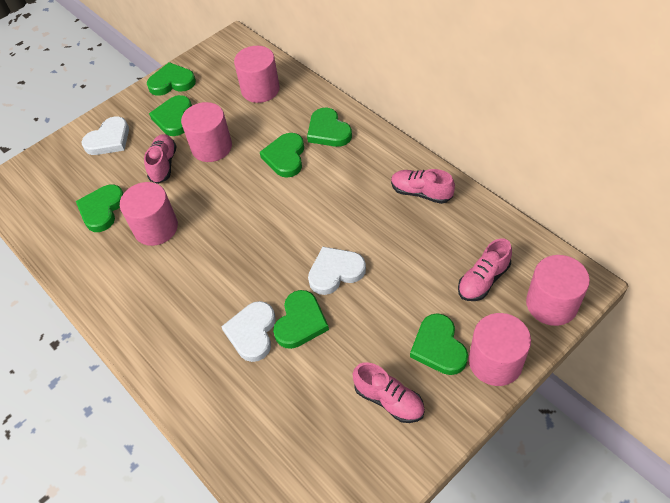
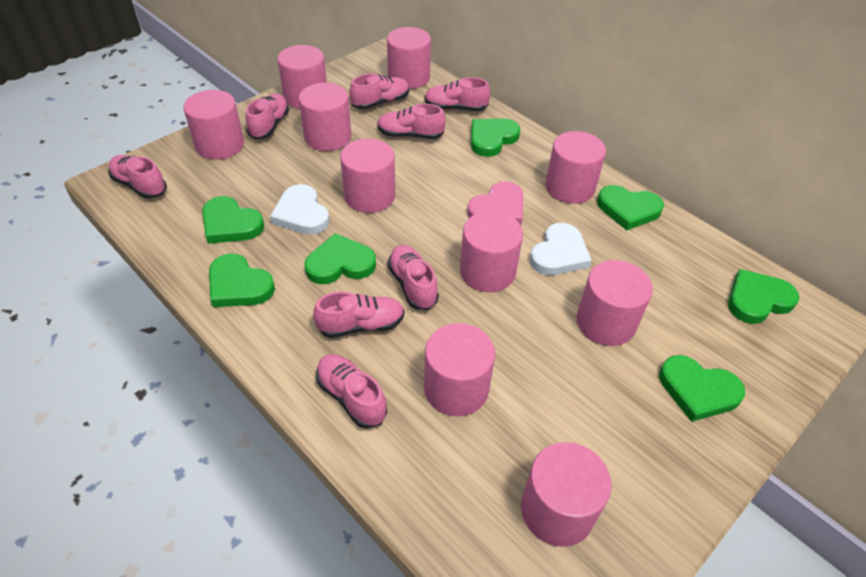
pink cylinder: 5 -> 10
pink heart: 0 -> 1
pink shoe: 4 -> 8
white heart: 3 -> 2

